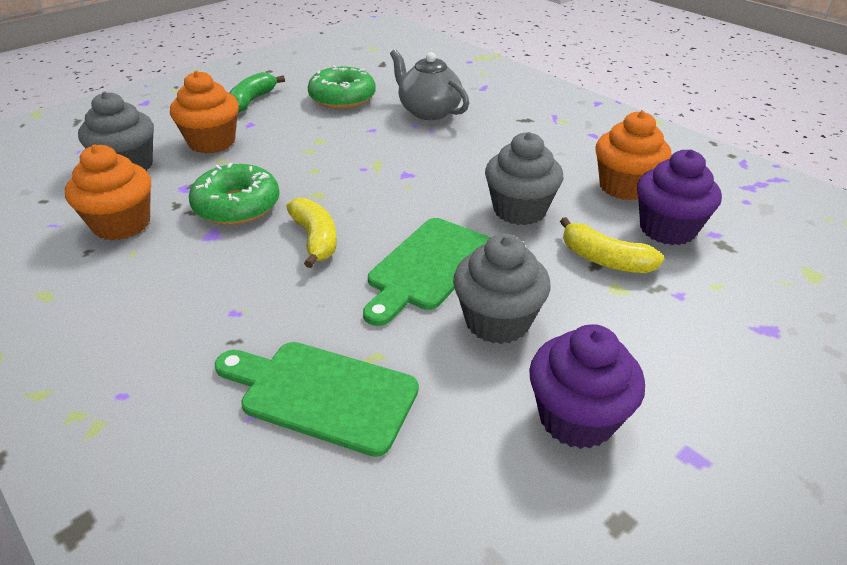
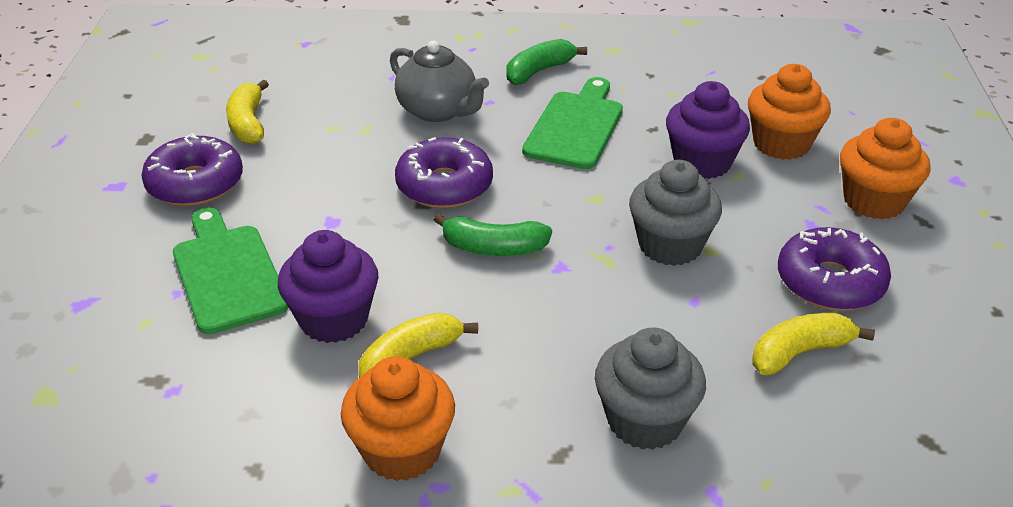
green banana: 1 -> 2
green donut: 2 -> 0
grey cupcake: 3 -> 2
purple donut: 0 -> 3
yellow banana: 2 -> 3

